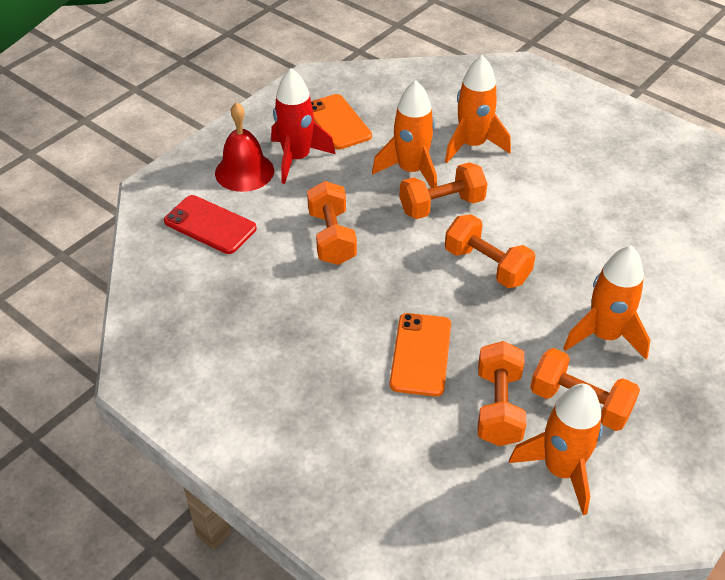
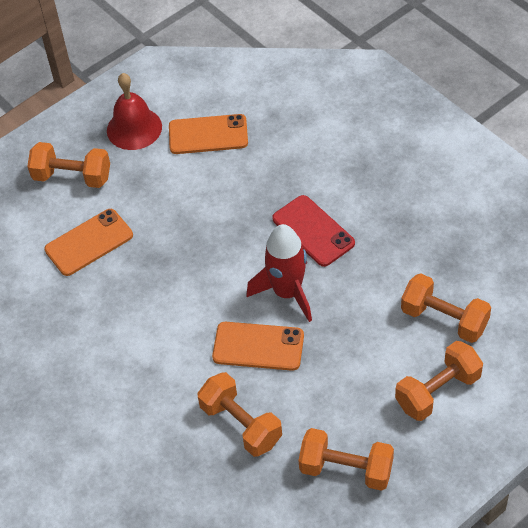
orange phone: 2 -> 3
orange rocket: 4 -> 0

